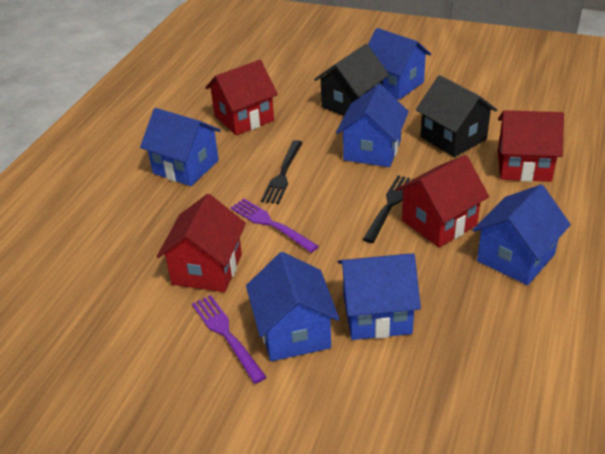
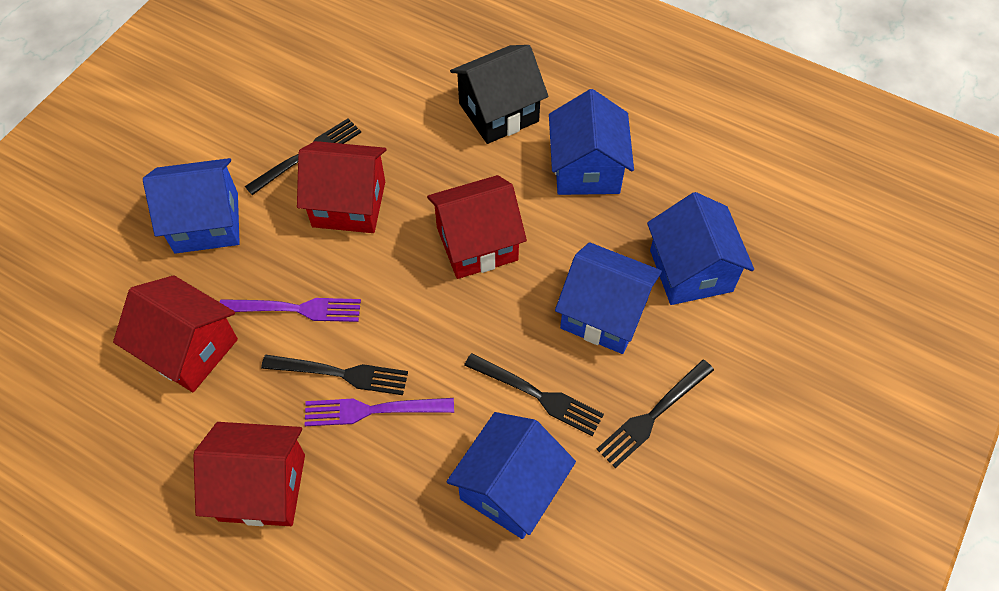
black fork: 2 -> 4
black house: 2 -> 1
blue house: 6 -> 5

